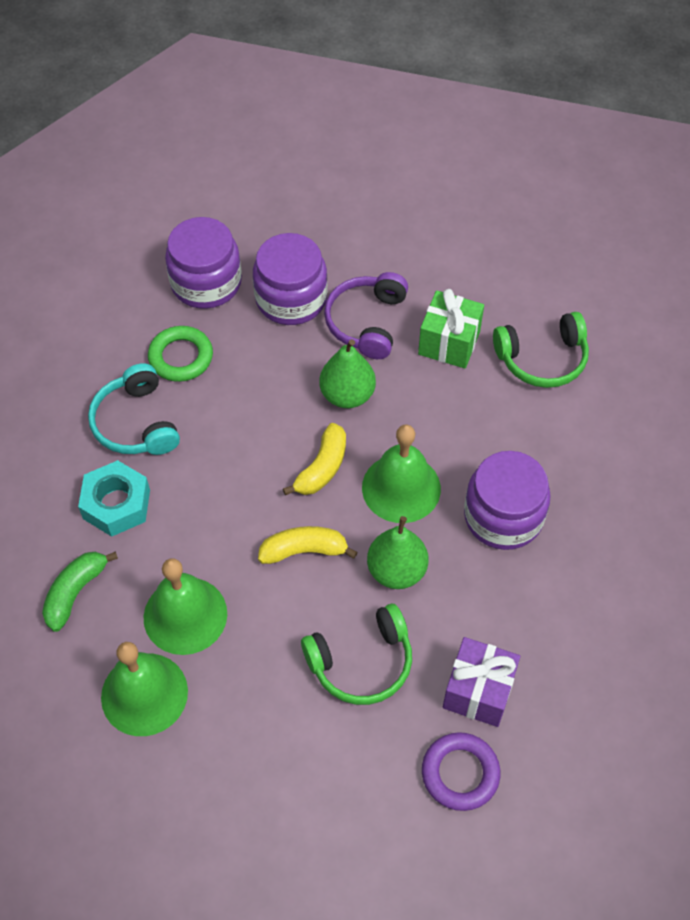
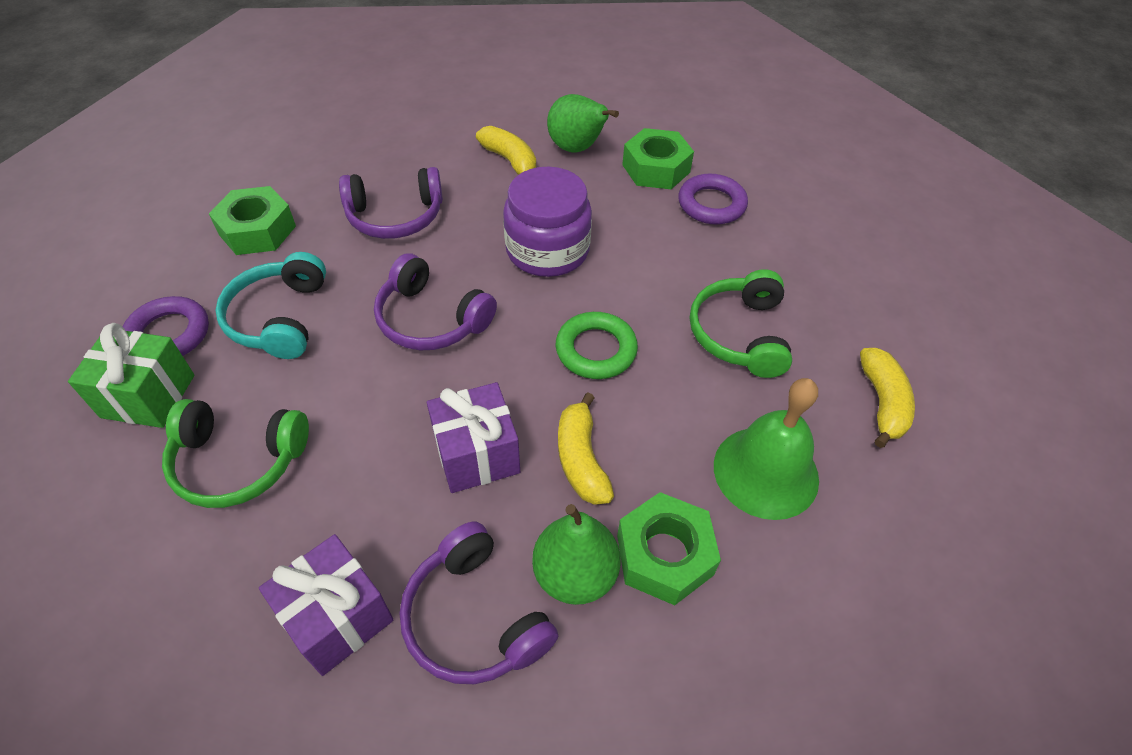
green banana: 1 -> 0
green bell: 3 -> 1
green nut: 0 -> 3
purple gift: 1 -> 2
purple headphones: 1 -> 3
purple jar: 3 -> 1
purple ring: 1 -> 2
turquoise nut: 1 -> 0
yellow banana: 2 -> 3

